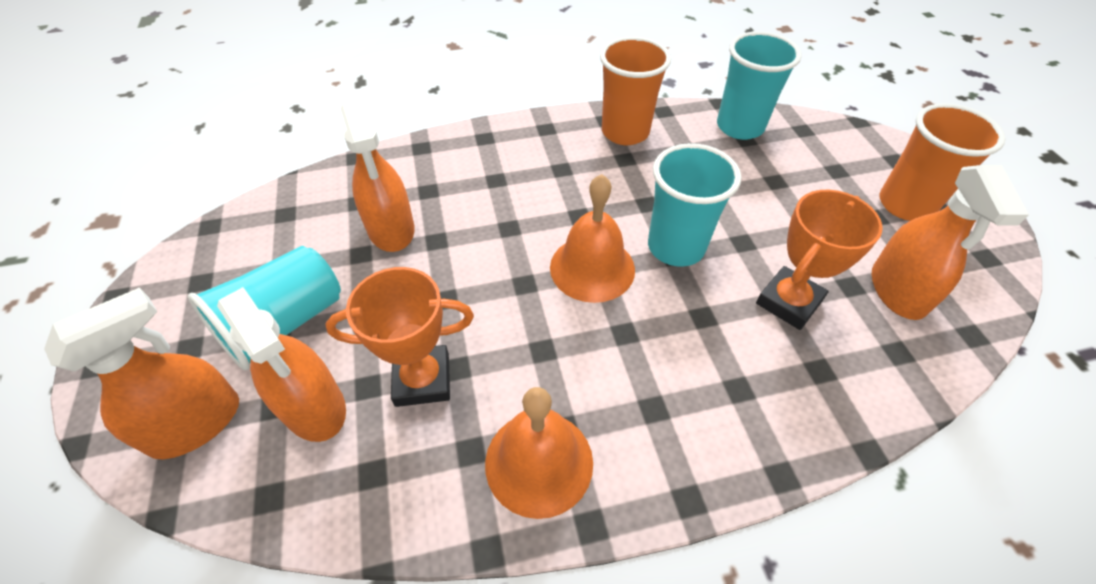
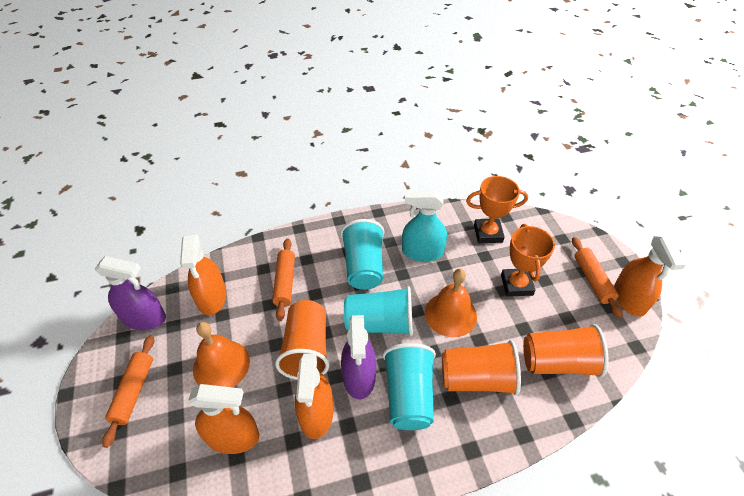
orange cup: 2 -> 3
orange rolling pin: 0 -> 3
purple spray bottle: 0 -> 2
turquoise spray bottle: 0 -> 1

